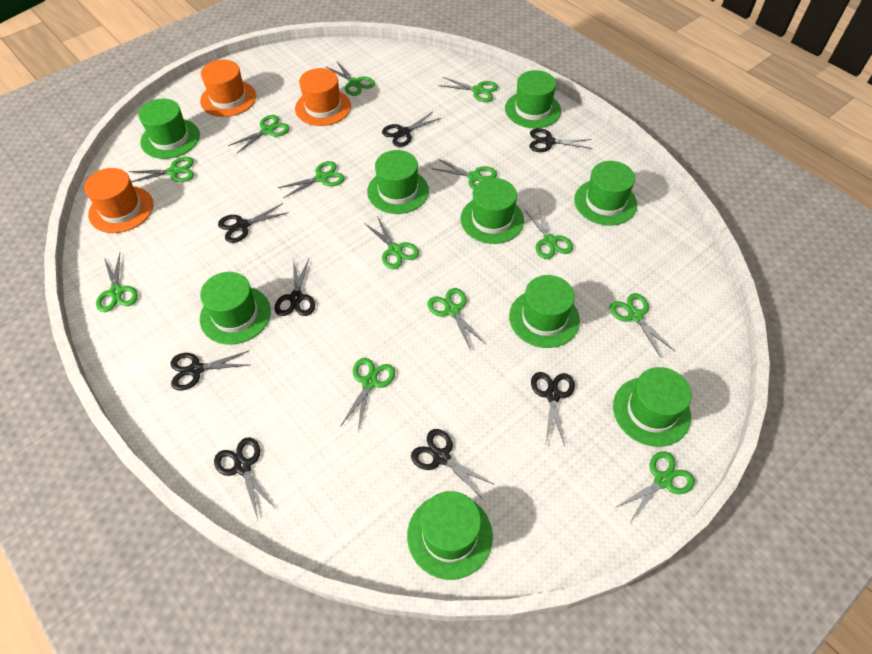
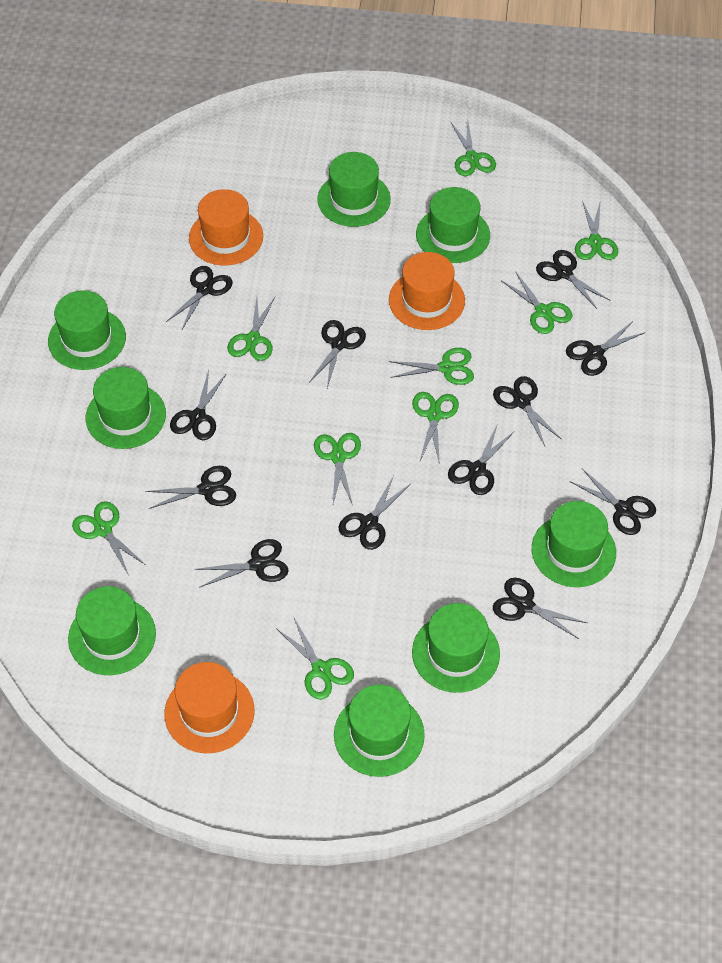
black scissors: 8 -> 12
green hat: 9 -> 8
green scissors: 13 -> 9

